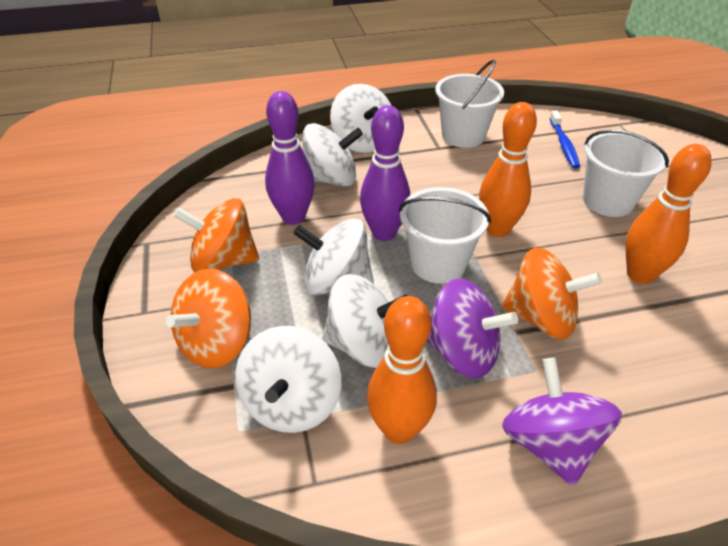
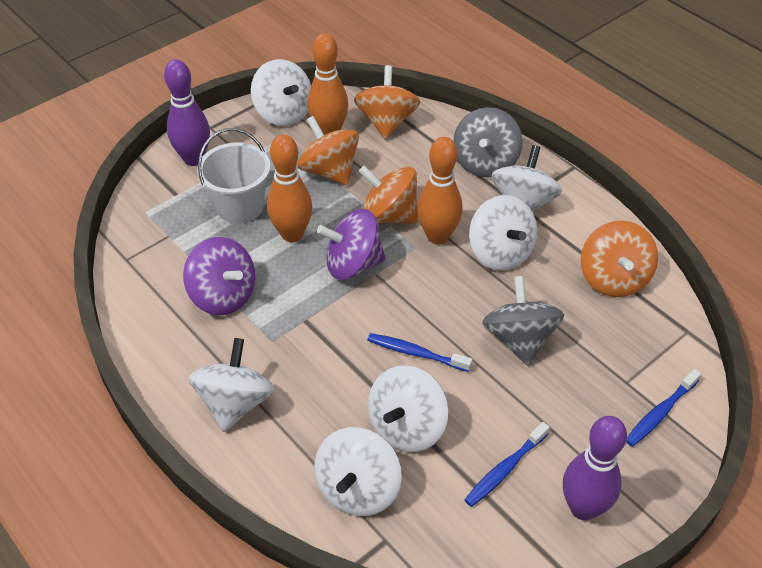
blue toothbrush: 1 -> 3
grey spinning top: 0 -> 2
orange spinning top: 3 -> 4
white bucket: 3 -> 1
white spinning top: 5 -> 6

